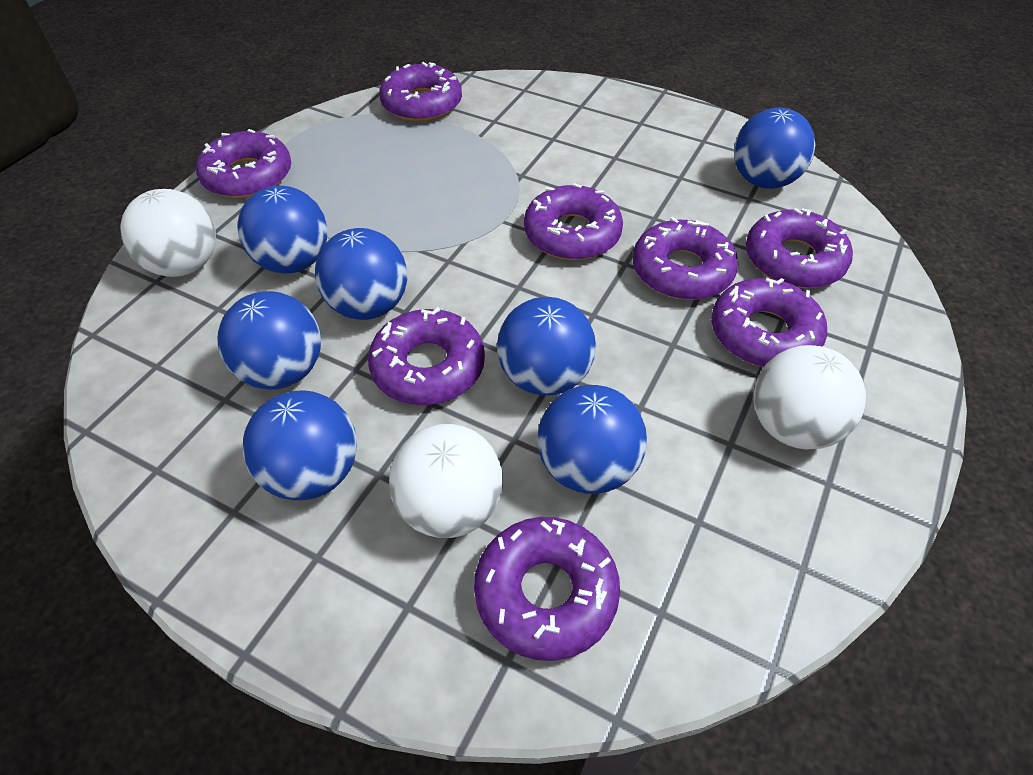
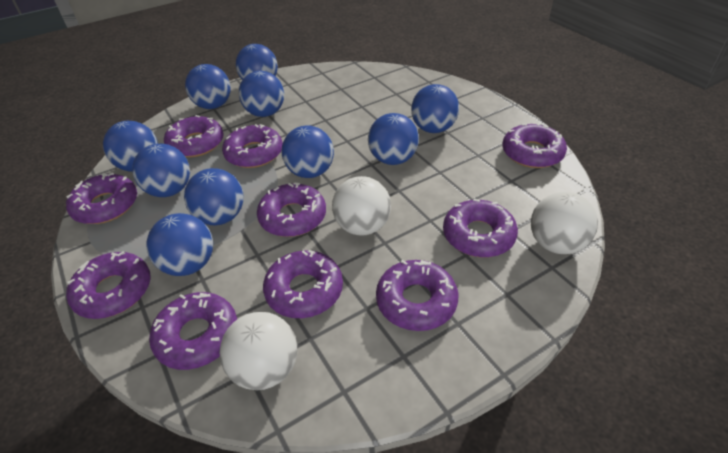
blue ball: 7 -> 10
purple donut: 8 -> 10

